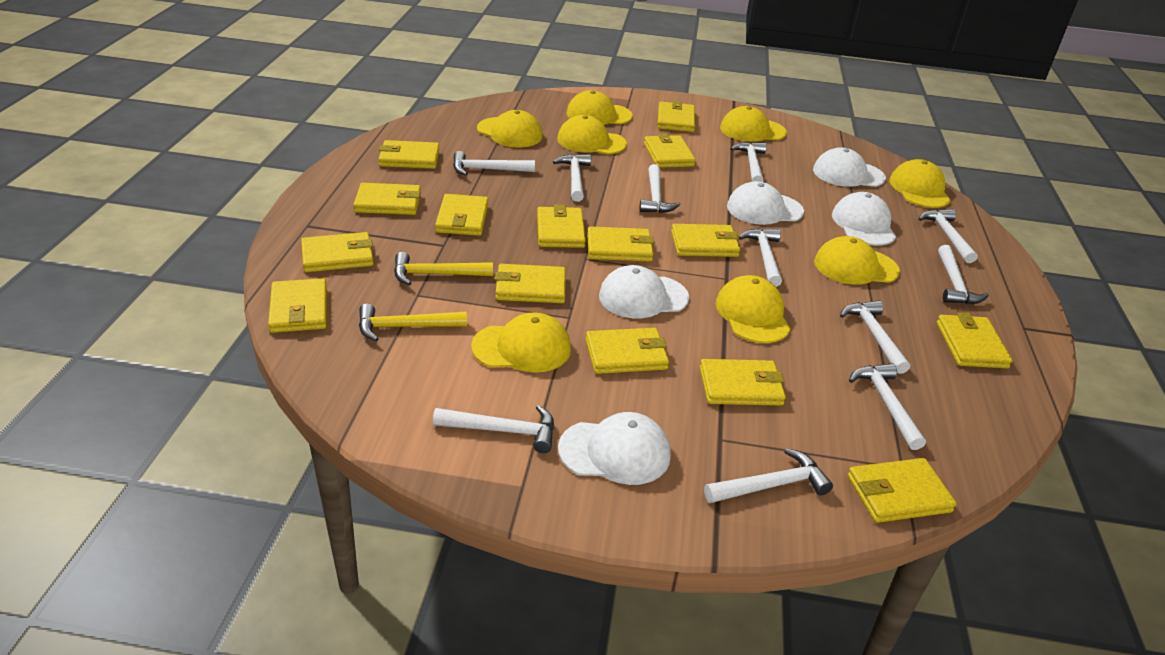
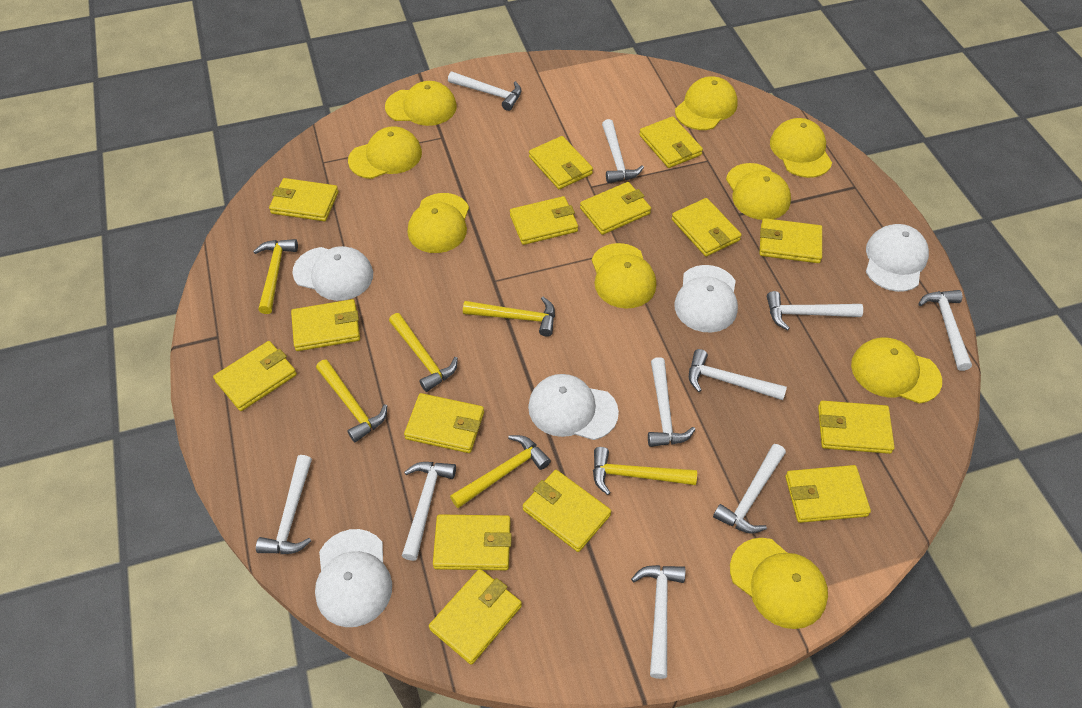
white hammer: 11 -> 10
yellow cap: 8 -> 9
yellow hammer: 2 -> 6

